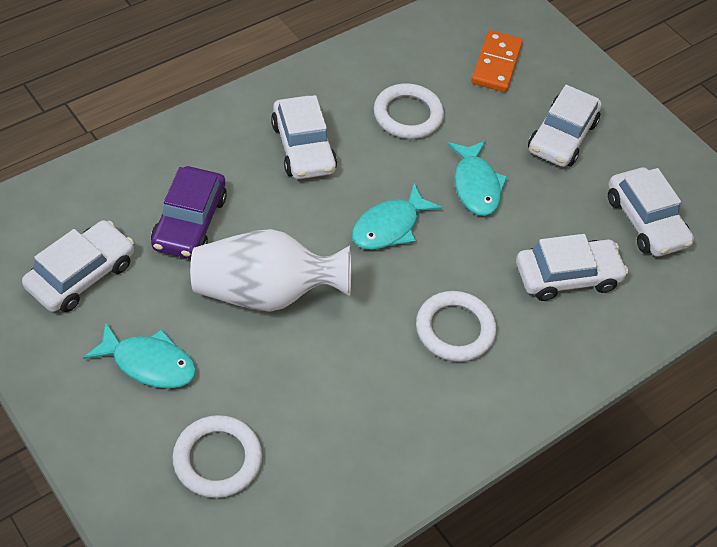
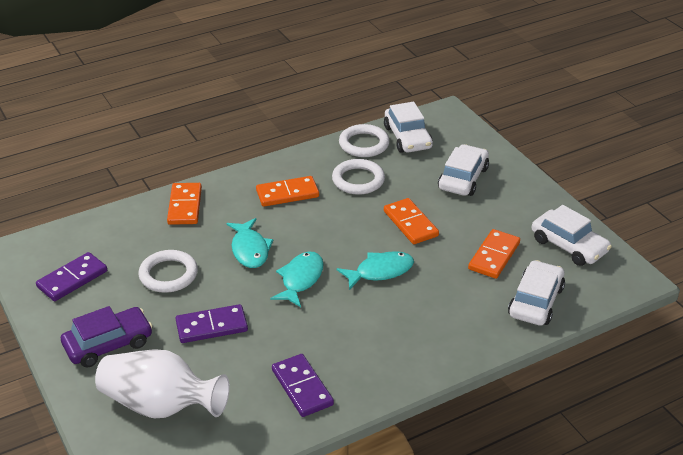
orange domino: 1 -> 4
purple domino: 0 -> 3
white car: 5 -> 4

